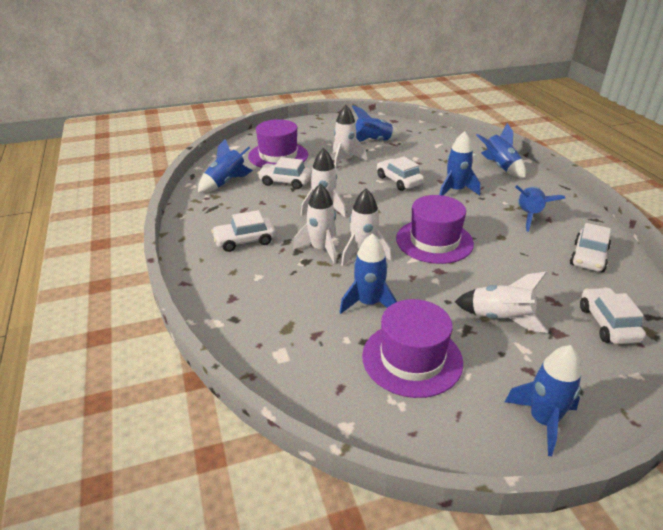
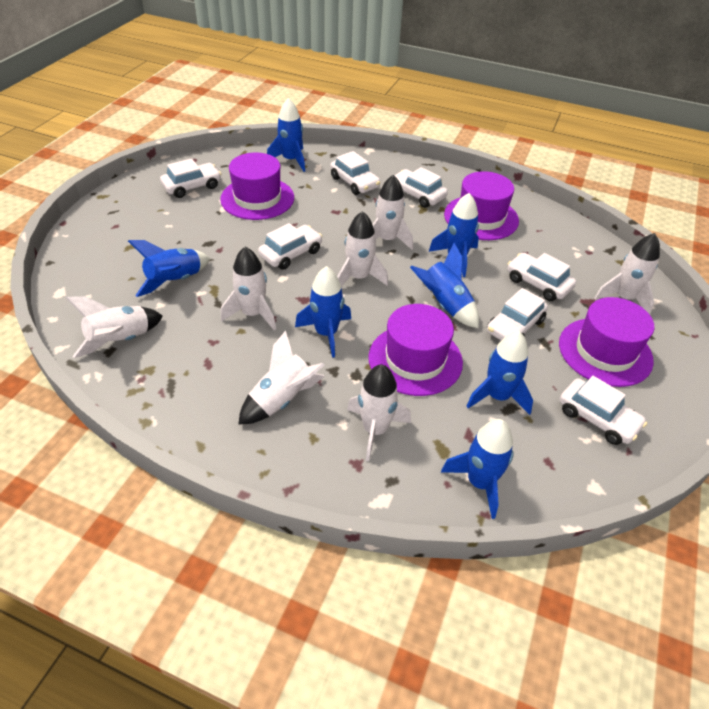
purple hat: 3 -> 4
white car: 5 -> 7
white rocket: 5 -> 7

